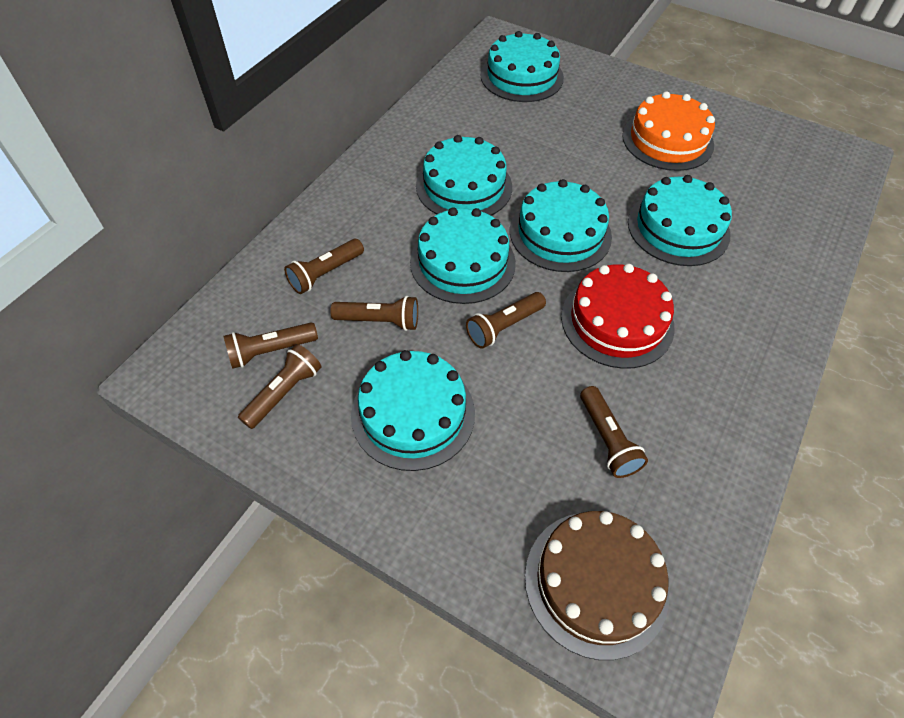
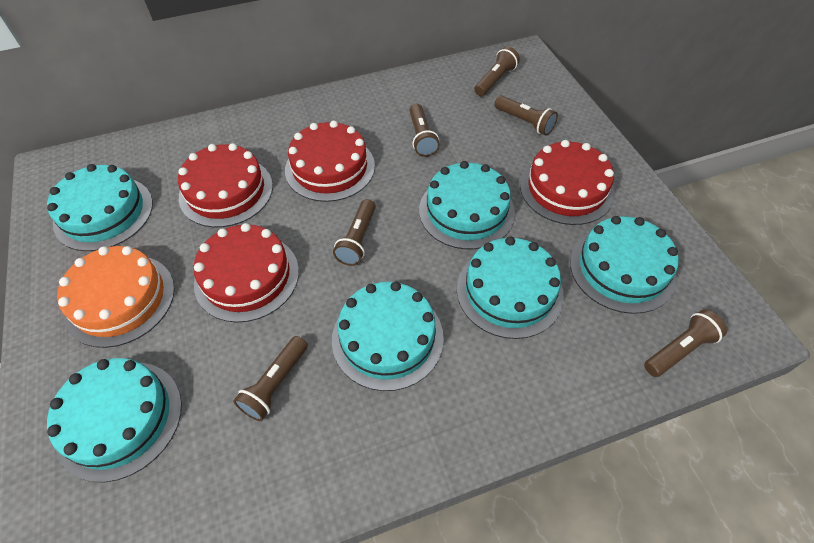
brown cake: 1 -> 0
red cake: 1 -> 4

